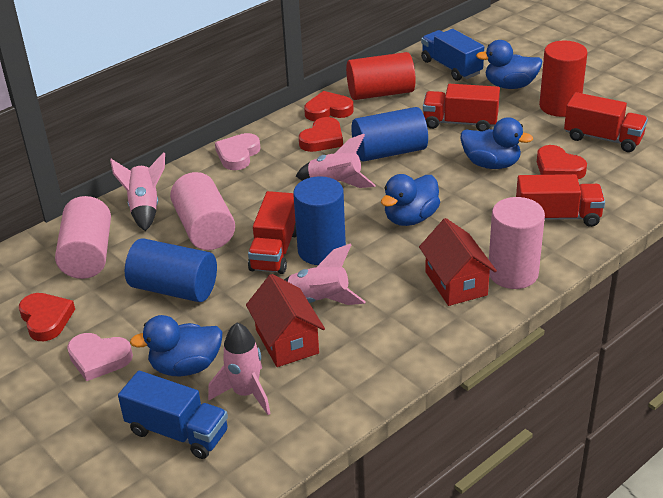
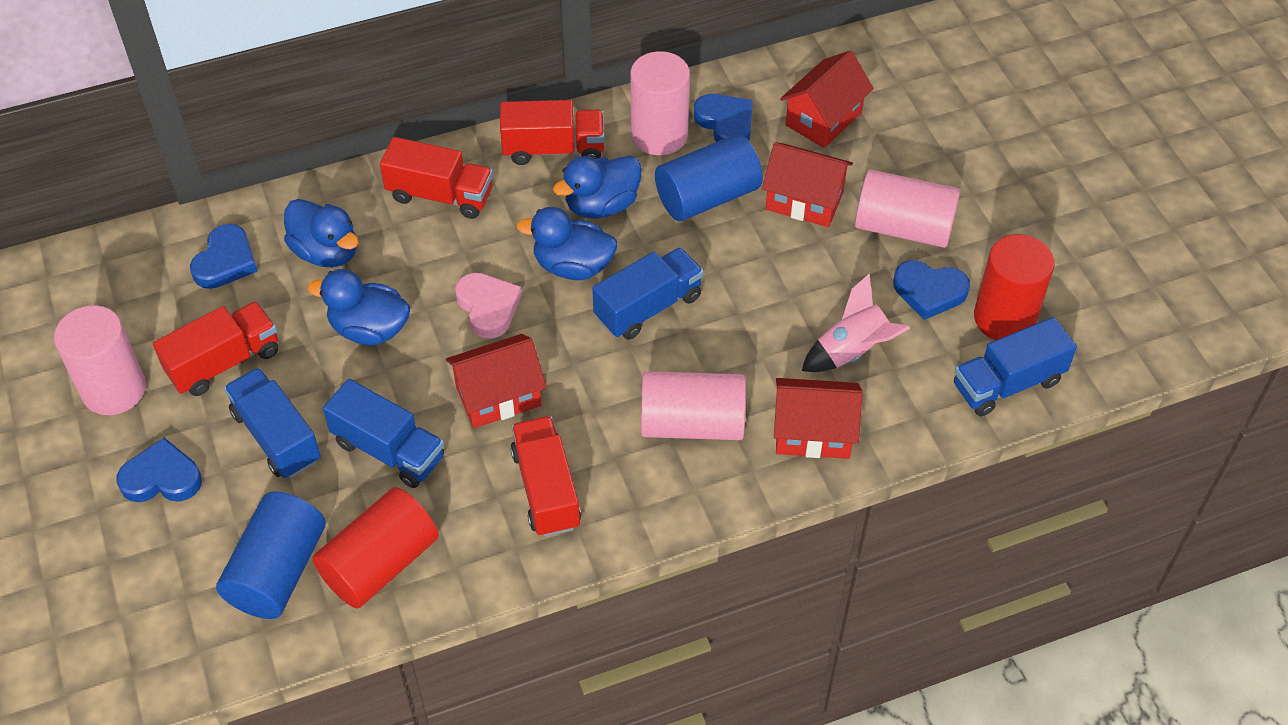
blue cylinder: 3 -> 2
blue heart: 0 -> 4
blue truck: 2 -> 4
pink cylinder: 3 -> 4
pink heart: 2 -> 1
pink rocket: 4 -> 1
red heart: 4 -> 0
red house: 2 -> 4

